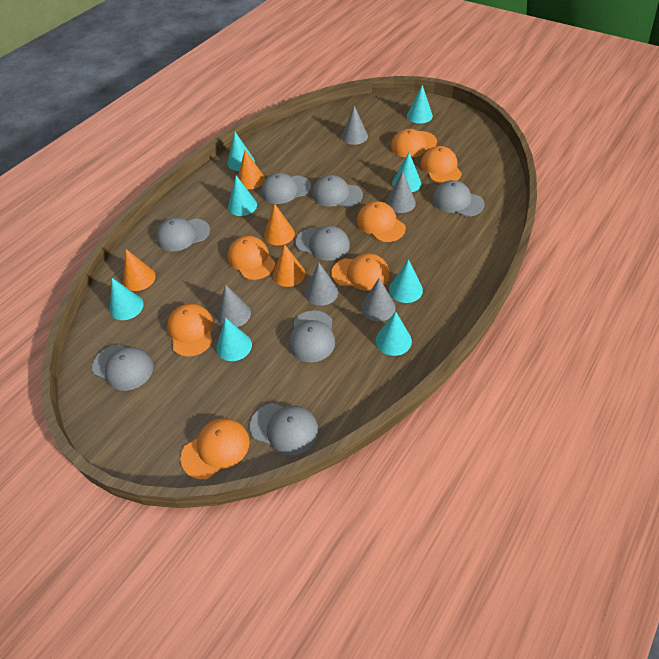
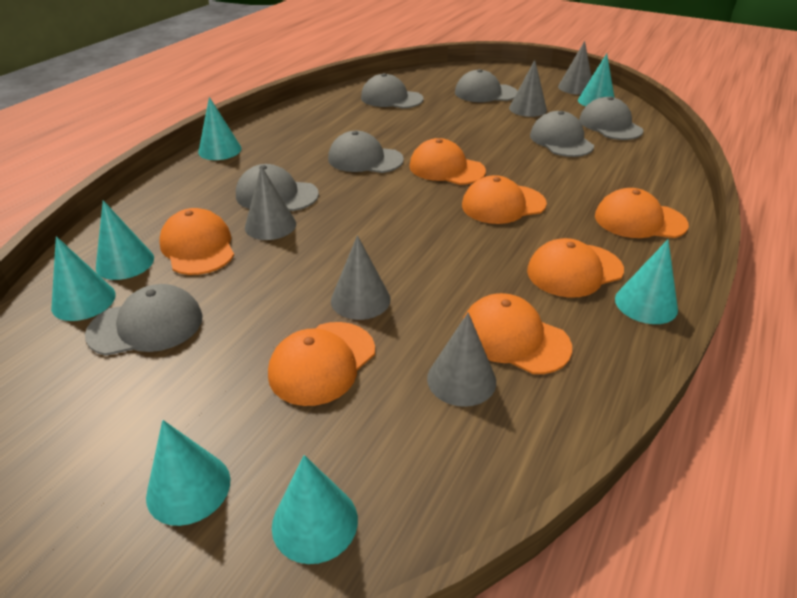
grey cap: 8 -> 7
orange cone: 4 -> 0
turquoise cone: 8 -> 7

